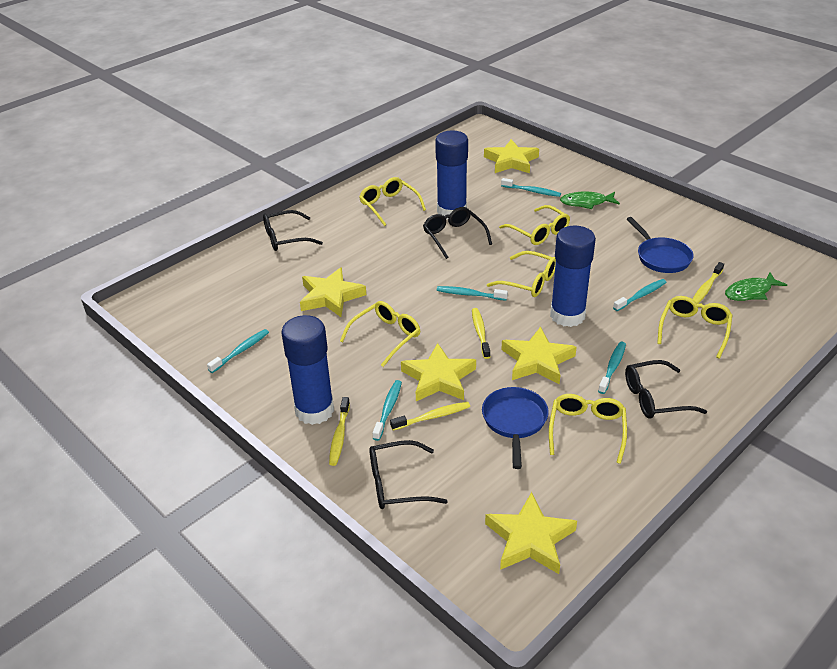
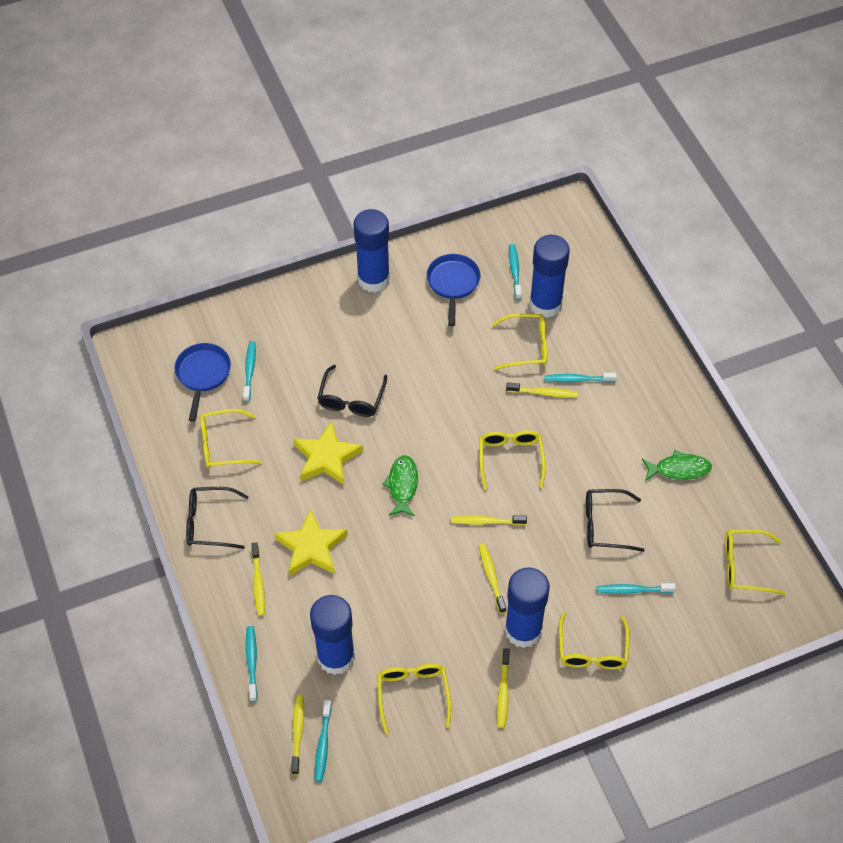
black glasses: 4 -> 3
blue glue stick: 3 -> 4
yellow star: 5 -> 2
yellow toothbrush: 4 -> 6

